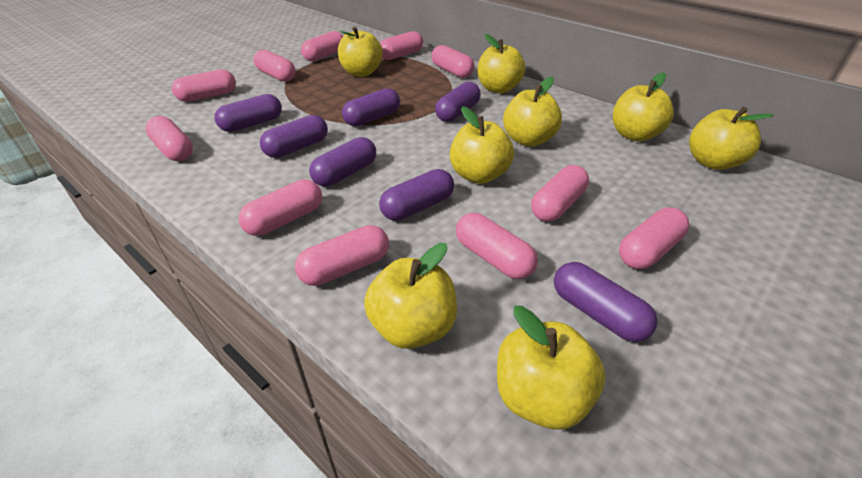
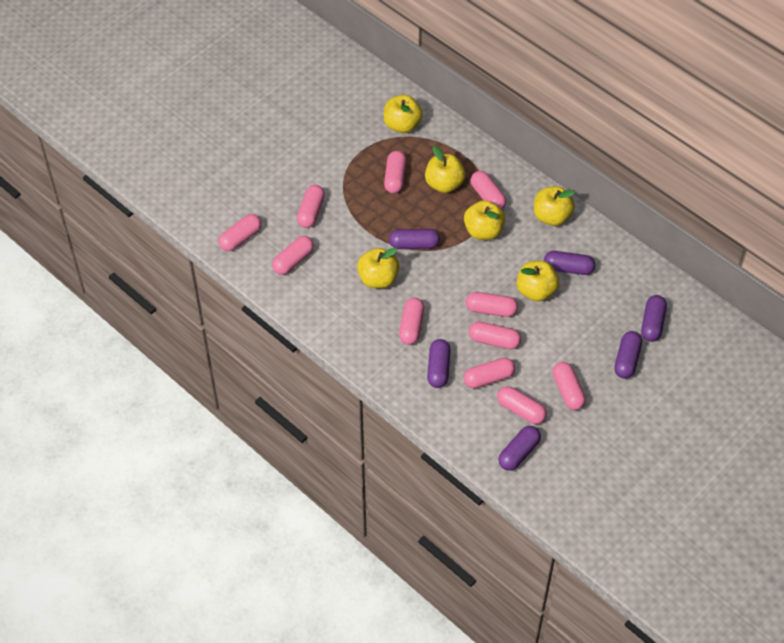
purple capsule: 7 -> 6
yellow apple: 8 -> 6

